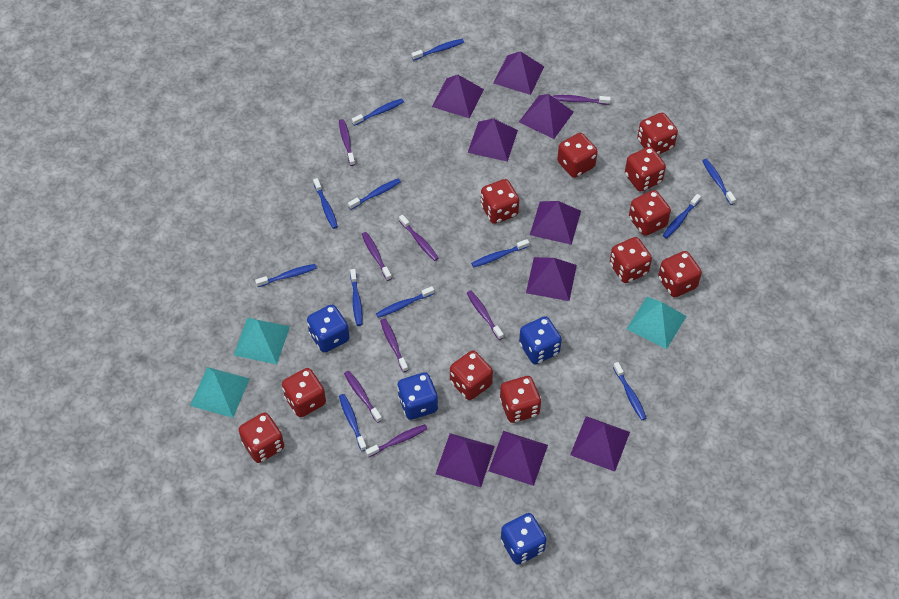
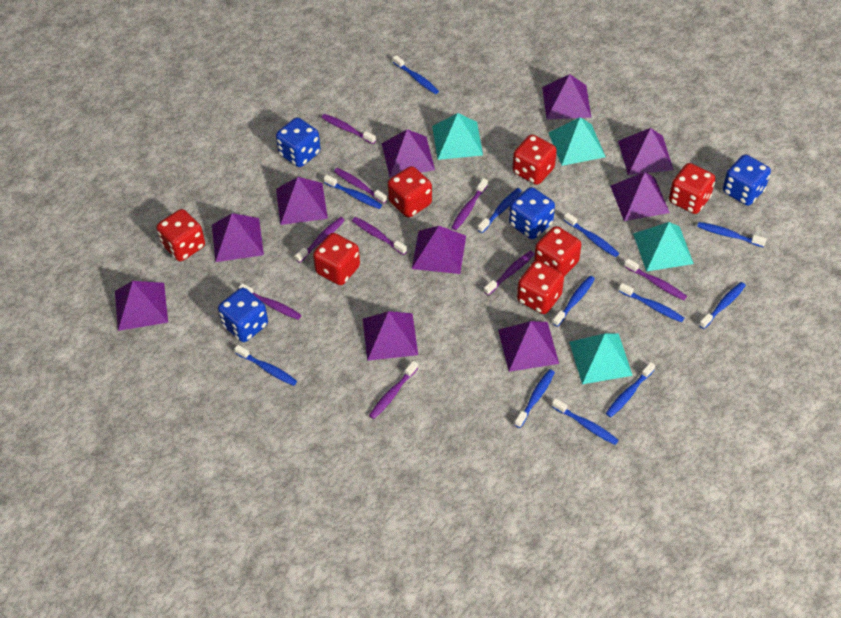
purple pyramid: 9 -> 10
purple toothbrush: 8 -> 9
red dice: 11 -> 7
turquoise pyramid: 3 -> 4

